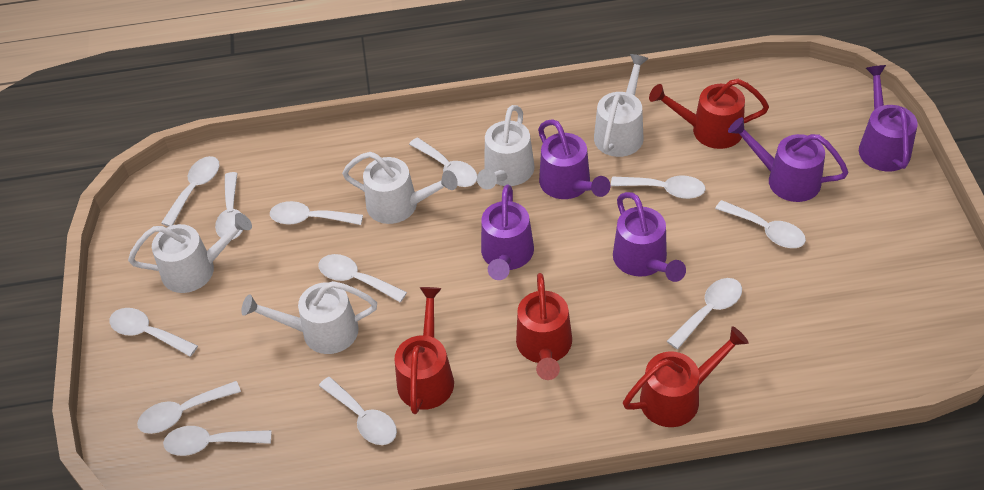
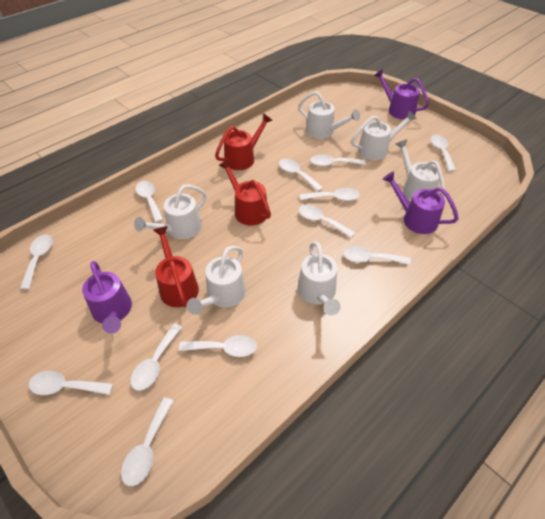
purple watering can: 5 -> 3
red watering can: 4 -> 3
white watering can: 5 -> 6

